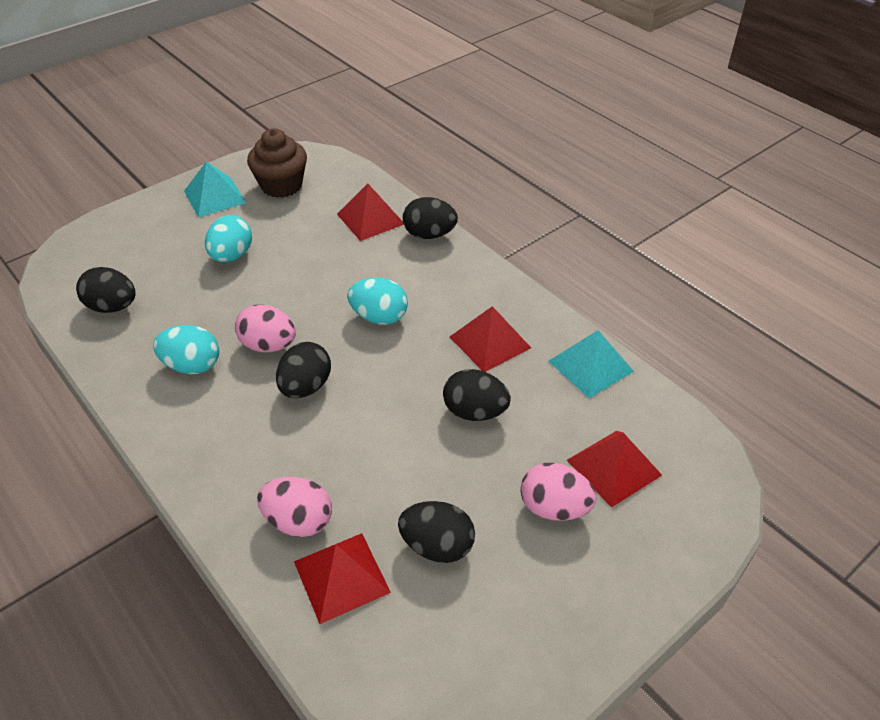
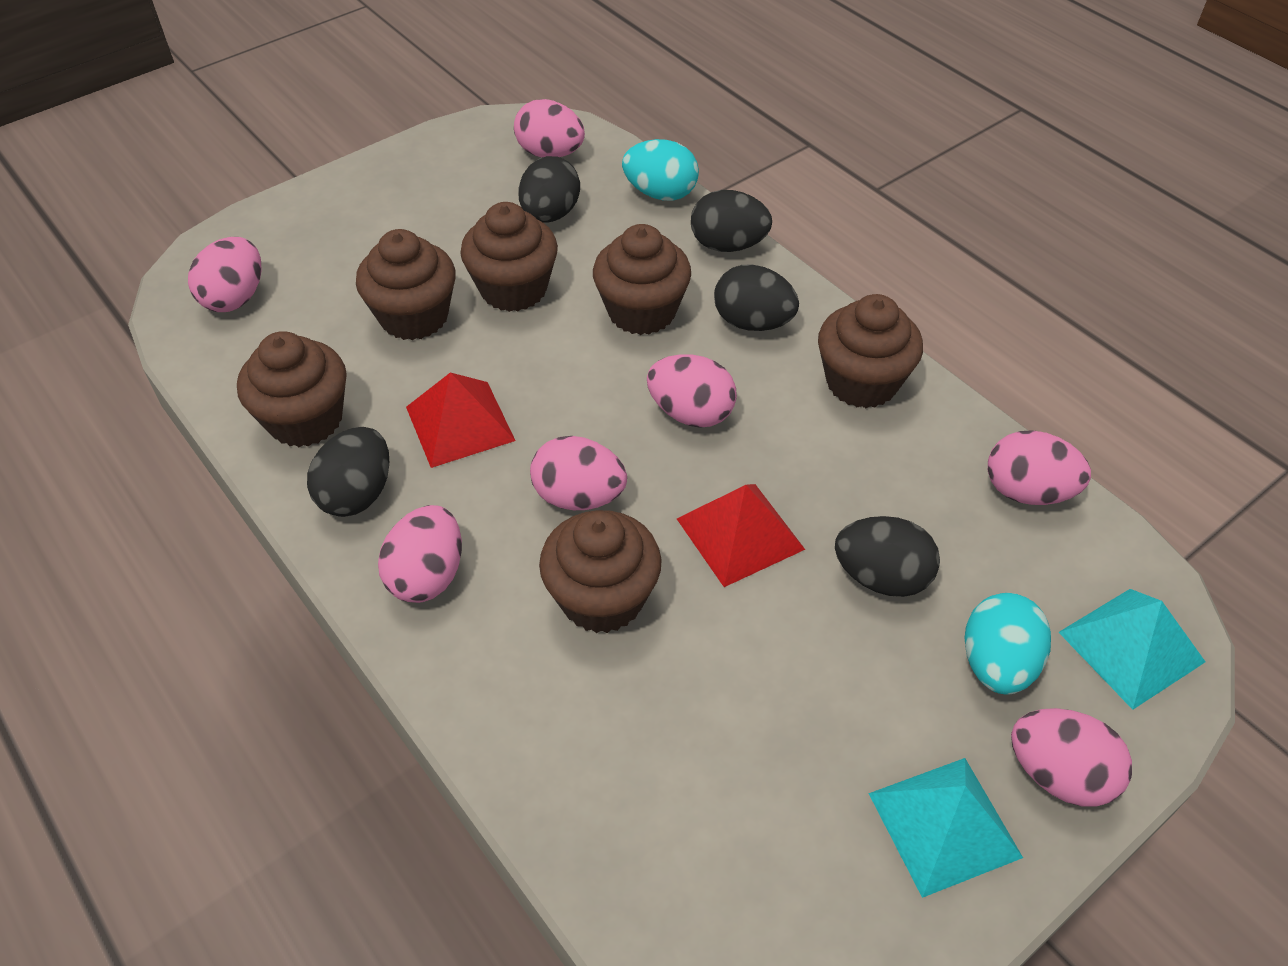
brown cupcake: 1 -> 6
pink egg: 3 -> 7
red pyramid: 4 -> 2
turquoise egg: 3 -> 2

